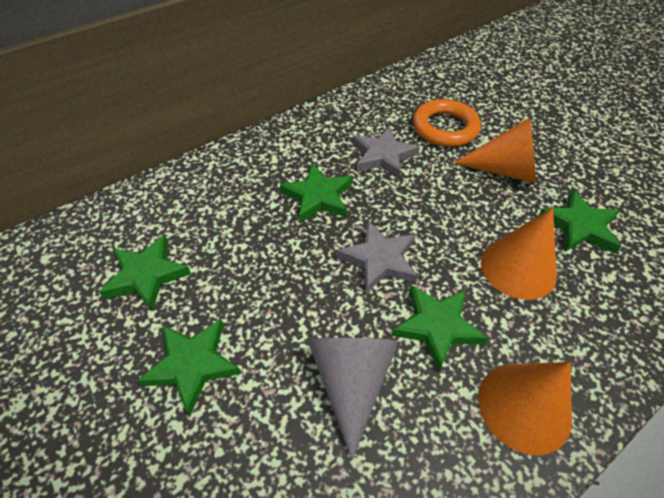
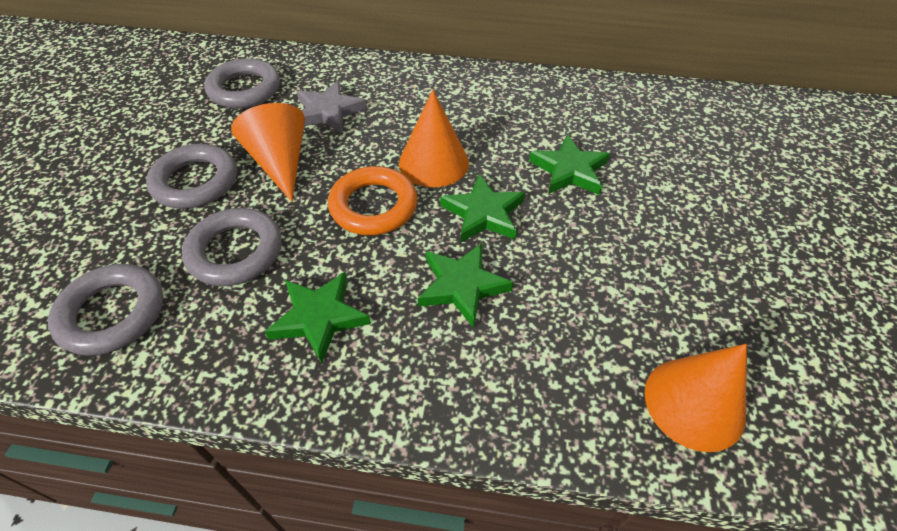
green star: 5 -> 4
grey cone: 1 -> 0
grey ring: 0 -> 4
grey star: 2 -> 1

